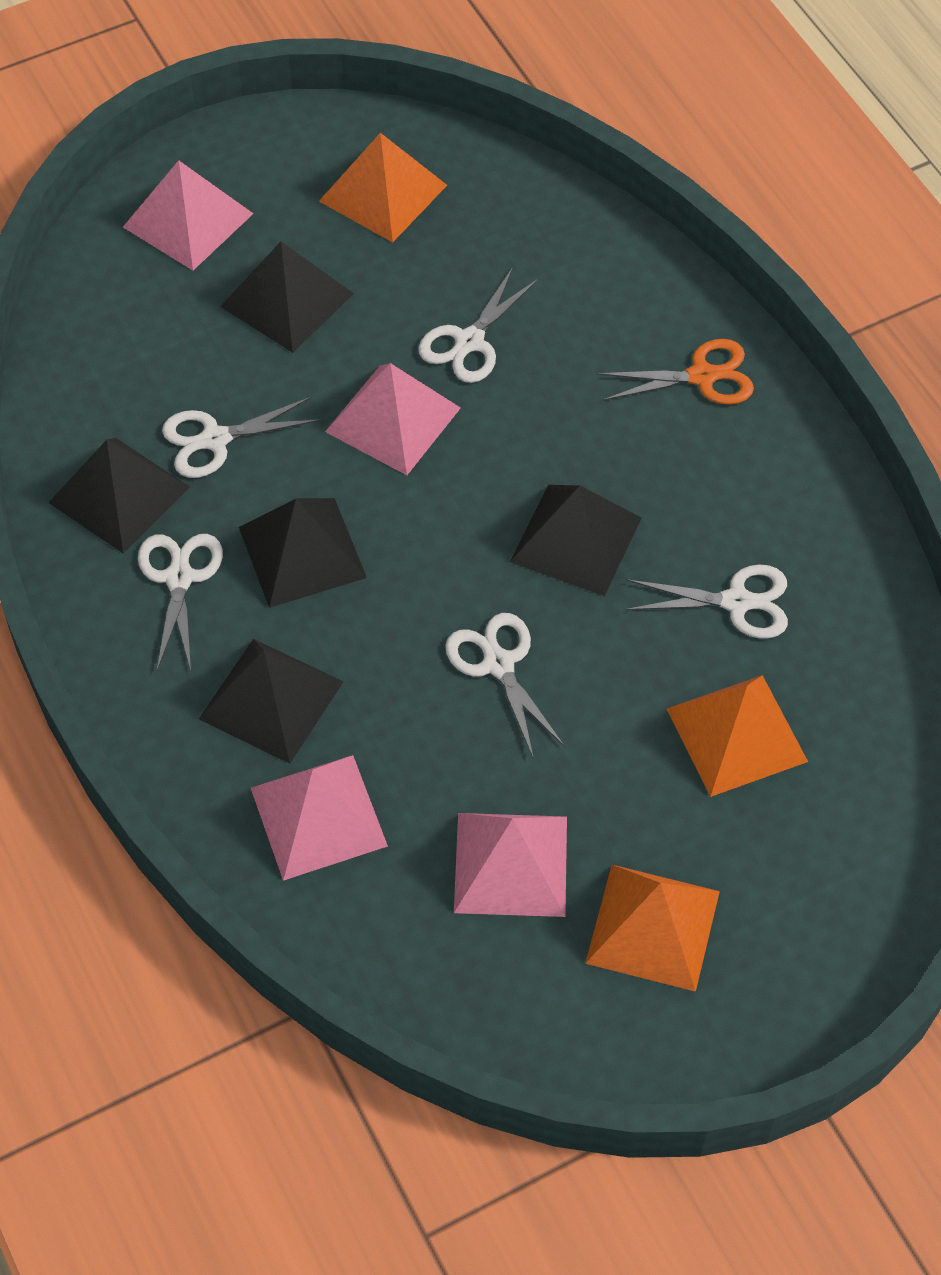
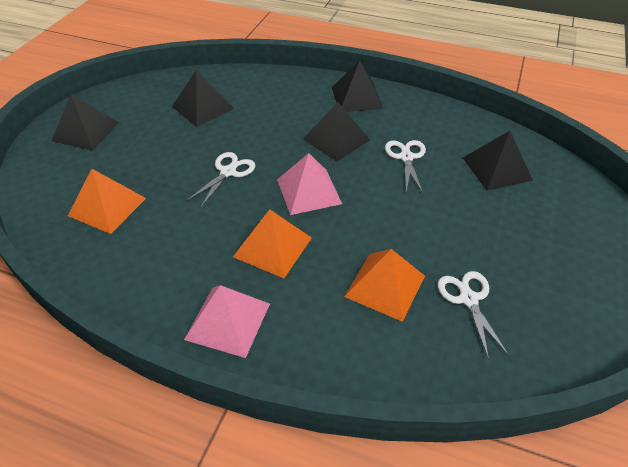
orange scissors: 1 -> 0
pink pyramid: 4 -> 2
white scissors: 5 -> 3

